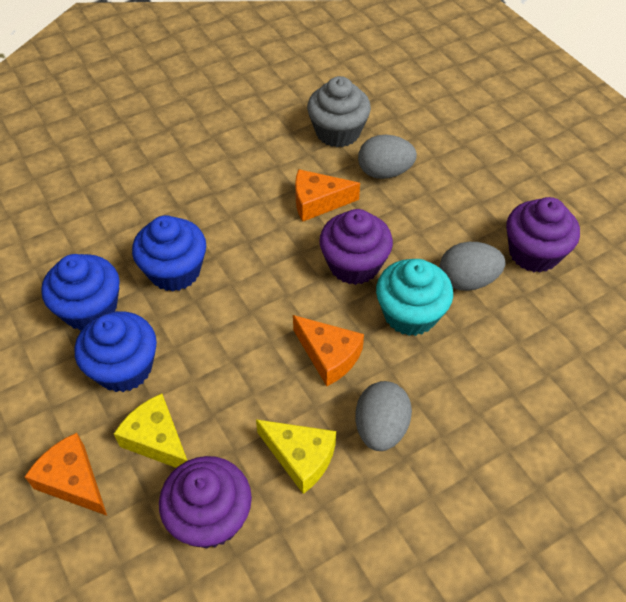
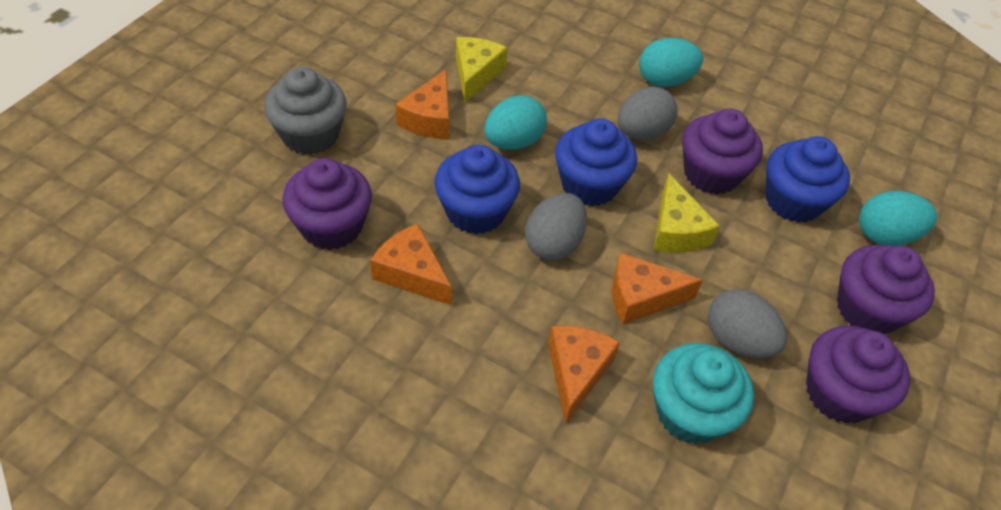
orange cheese: 3 -> 4
purple cupcake: 3 -> 4
turquoise egg: 0 -> 3

